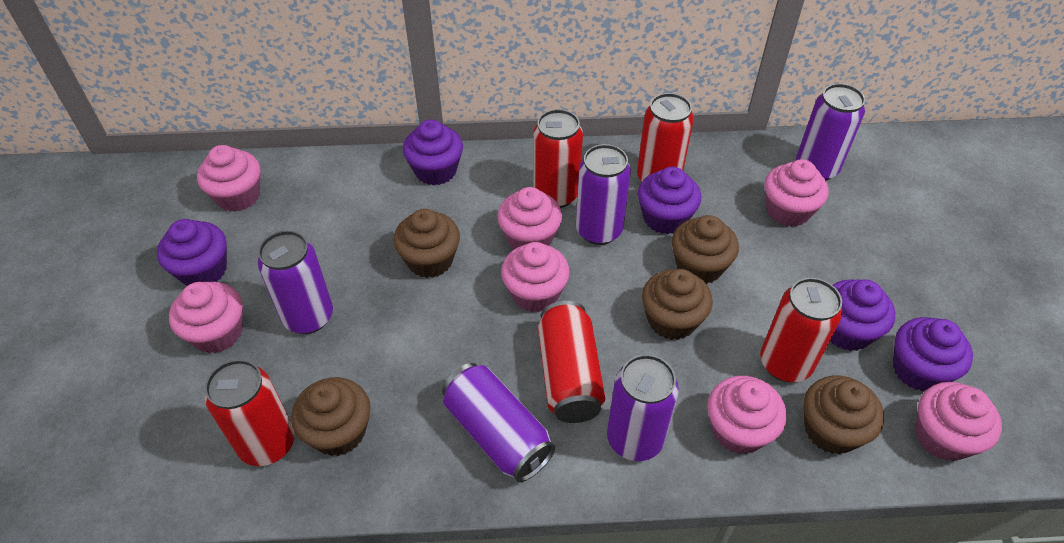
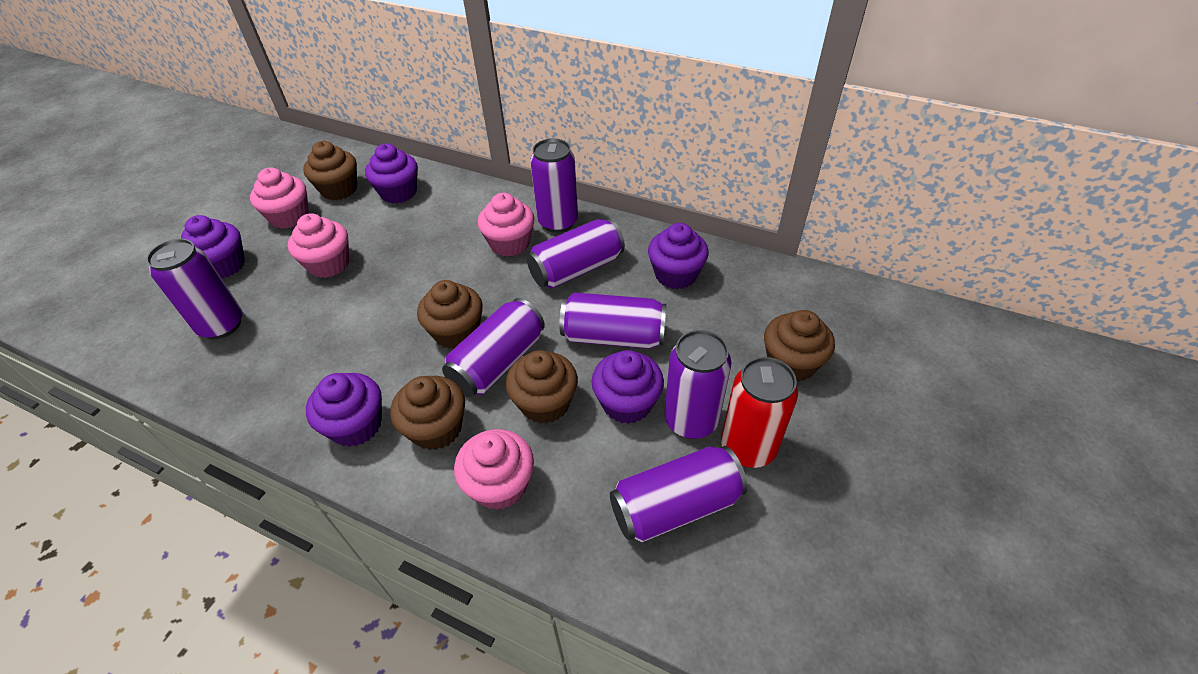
pink cupcake: 7 -> 4
purple can: 5 -> 7
red can: 5 -> 1

